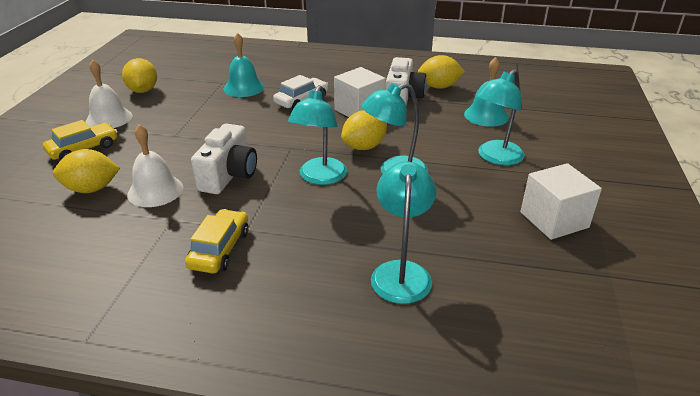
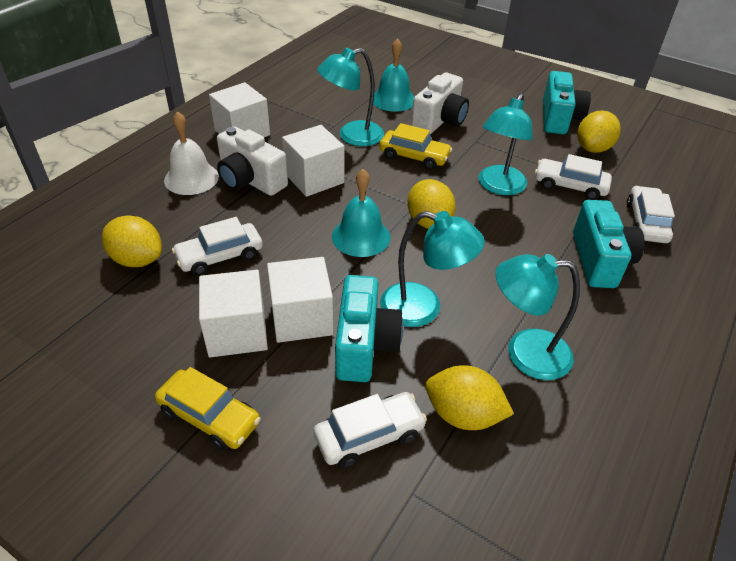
turquoise camera: 0 -> 3
white bell: 2 -> 1
white car: 1 -> 4
white cube: 2 -> 4

